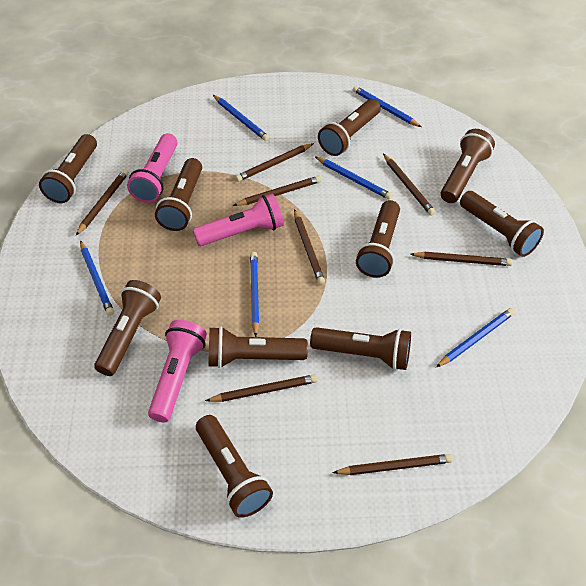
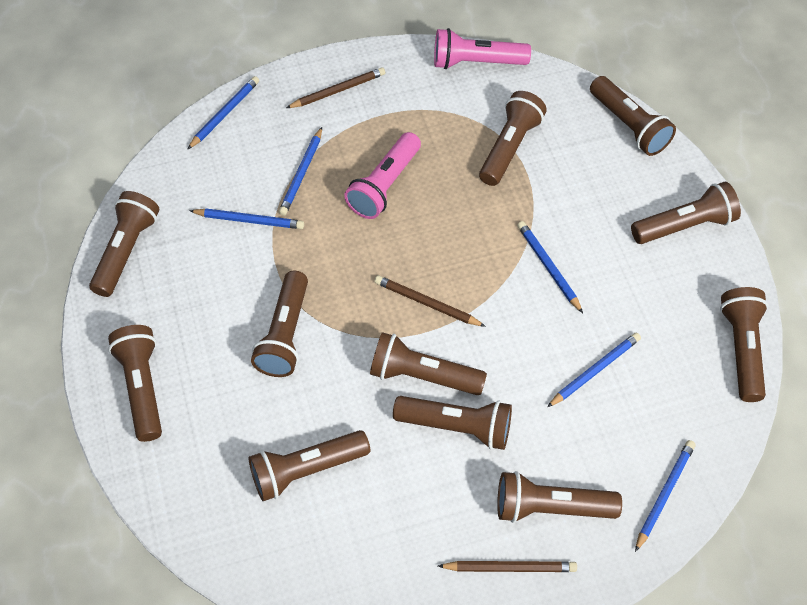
brown flashlight: 10 -> 11
brown pencil: 8 -> 3
pink flashlight: 3 -> 2

